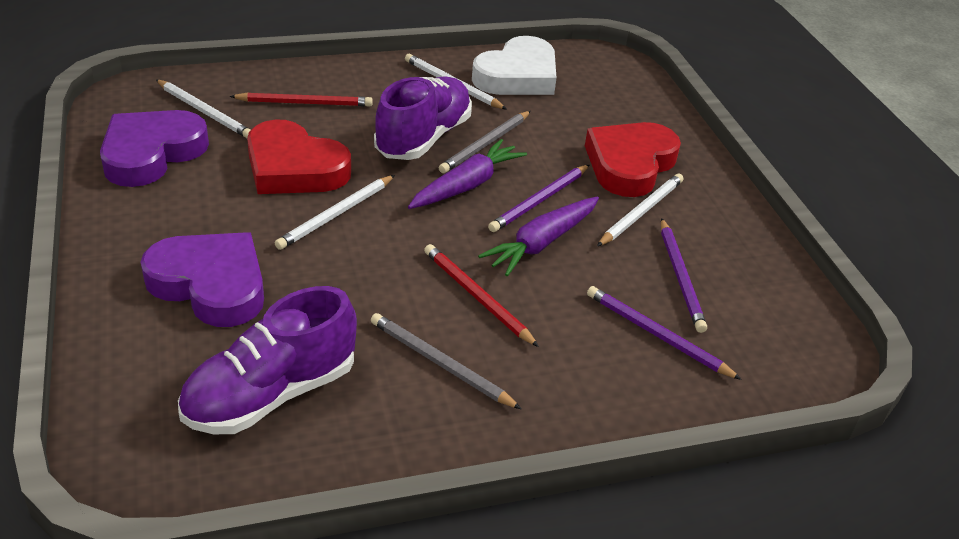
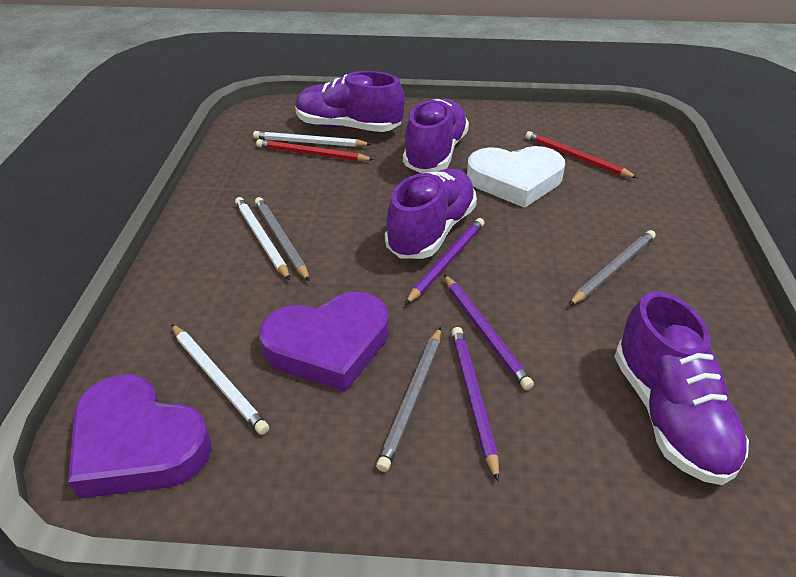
grey pencil: 2 -> 3
purple carrot: 2 -> 0
purple shoe: 2 -> 4
red heart: 2 -> 0
white pencil: 4 -> 3

